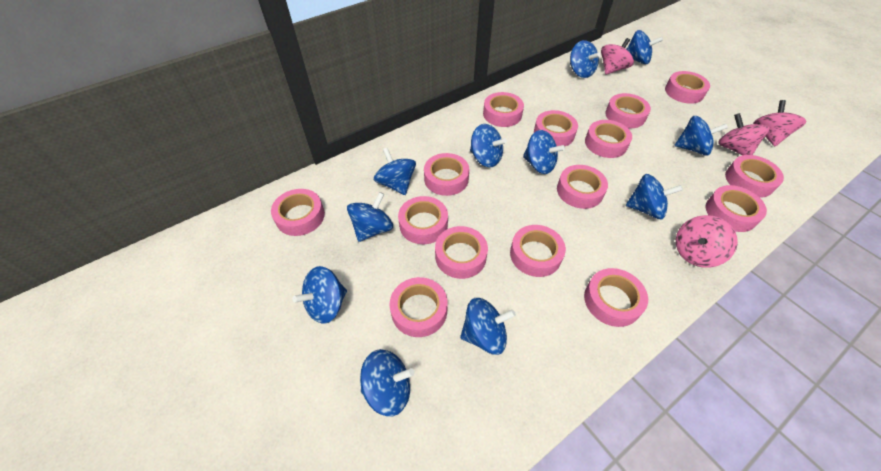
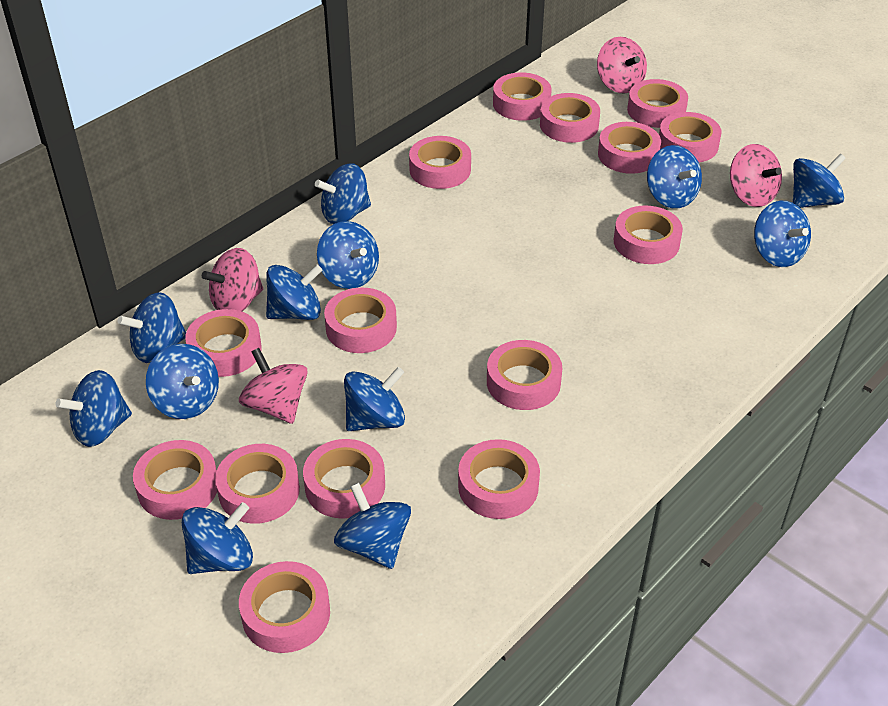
blue spinning top: 11 -> 12

